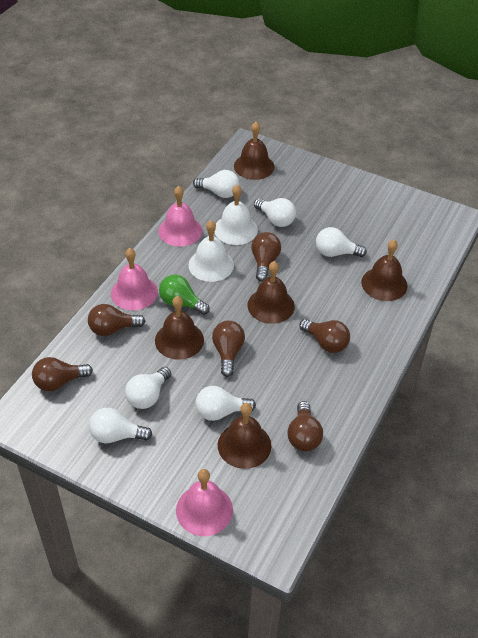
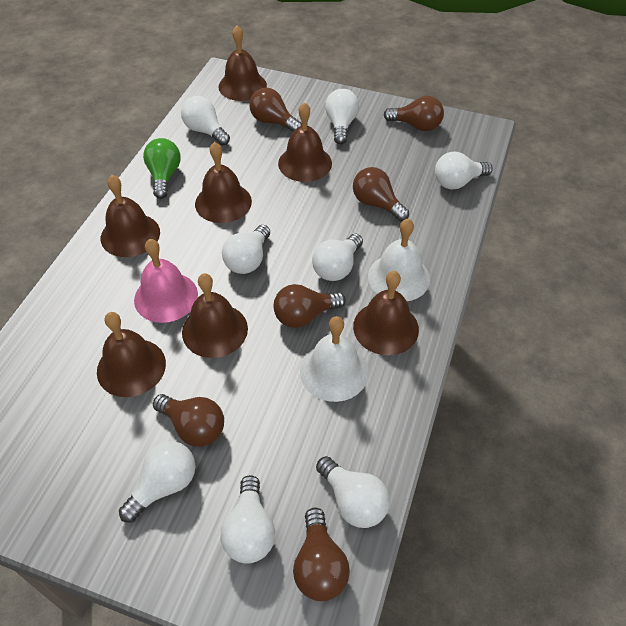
brown bell: 5 -> 7
pink bell: 3 -> 1
white light bulb: 6 -> 8

